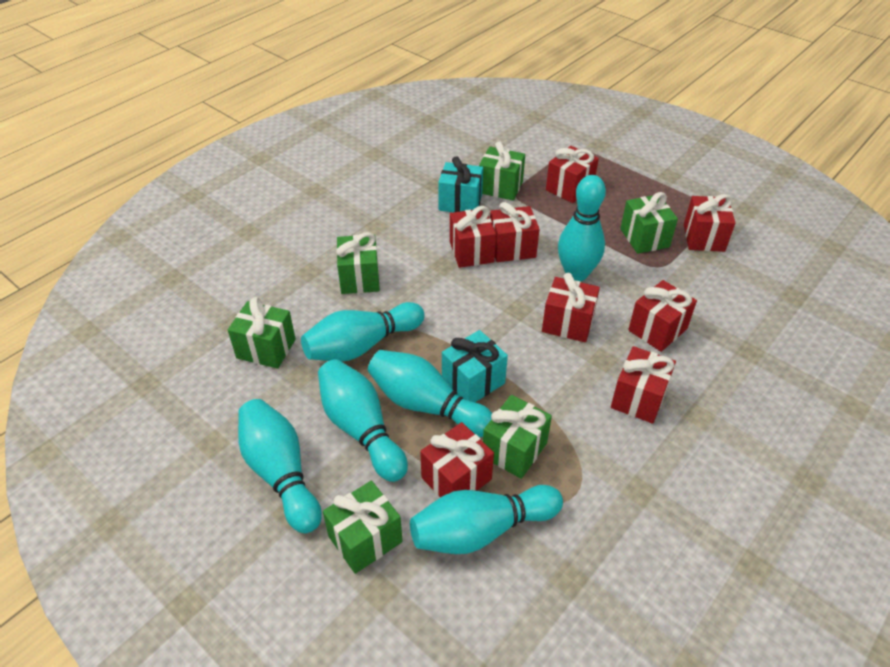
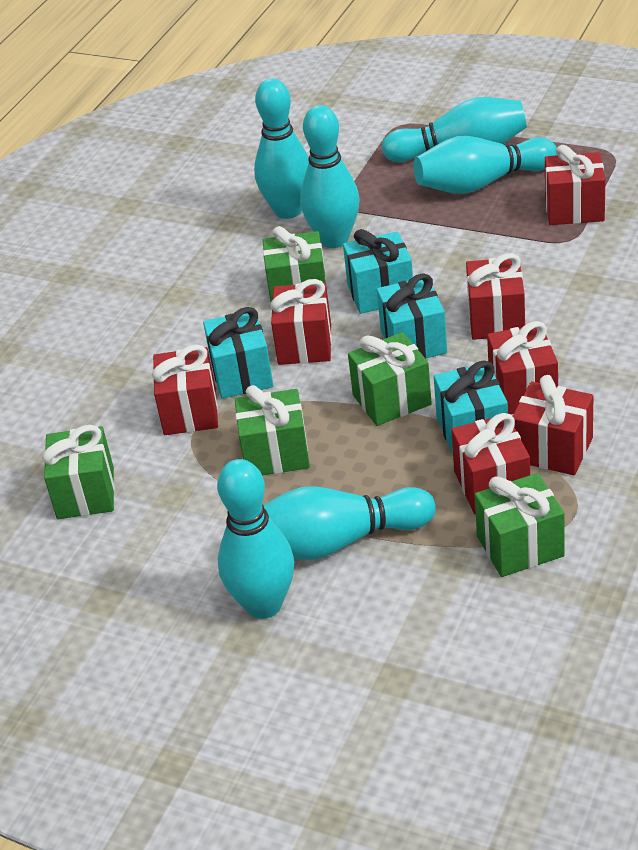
green gift: 6 -> 5
red gift: 8 -> 7
turquoise gift: 2 -> 4

